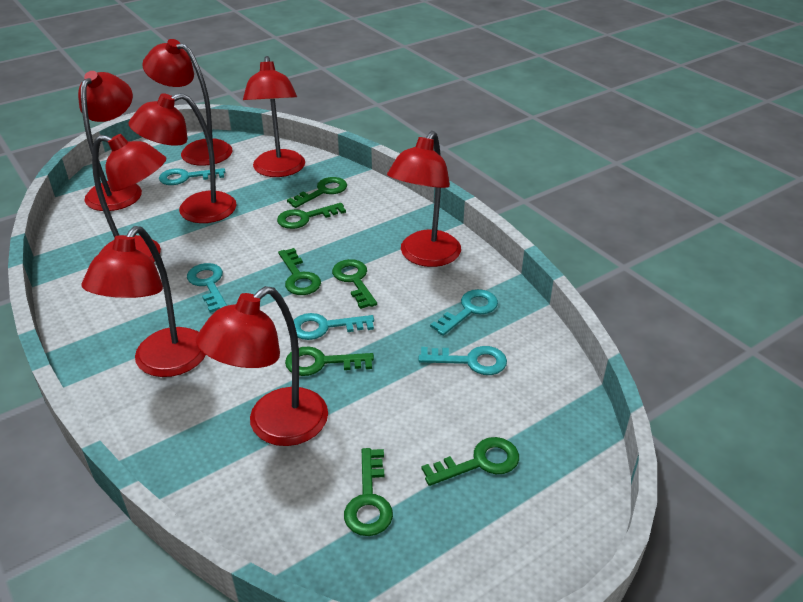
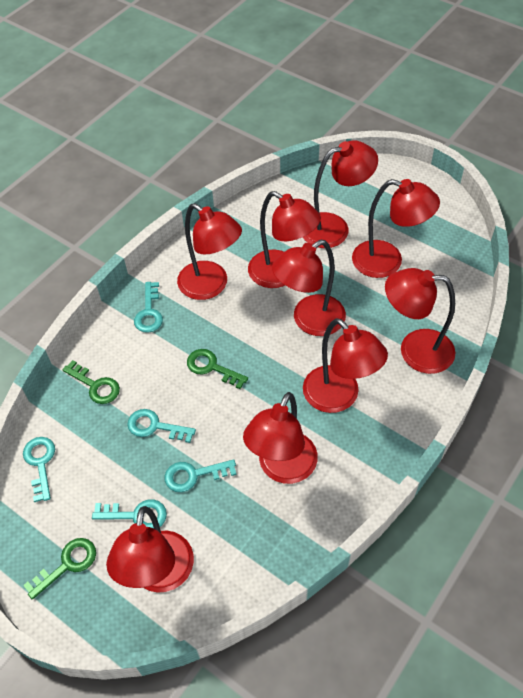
green key: 7 -> 3
red lamp: 8 -> 9

